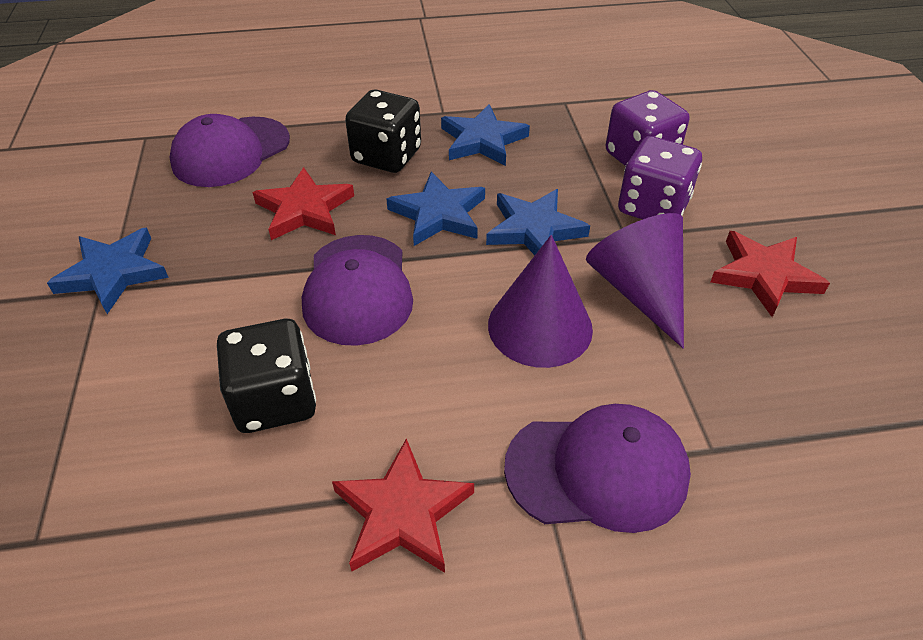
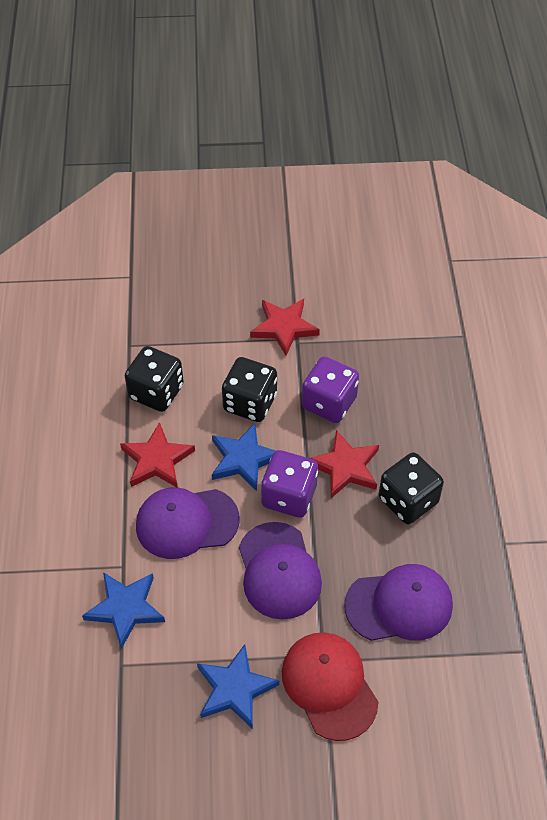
black dice: 2 -> 3
blue star: 4 -> 3
purple cone: 2 -> 0
red cap: 0 -> 1

